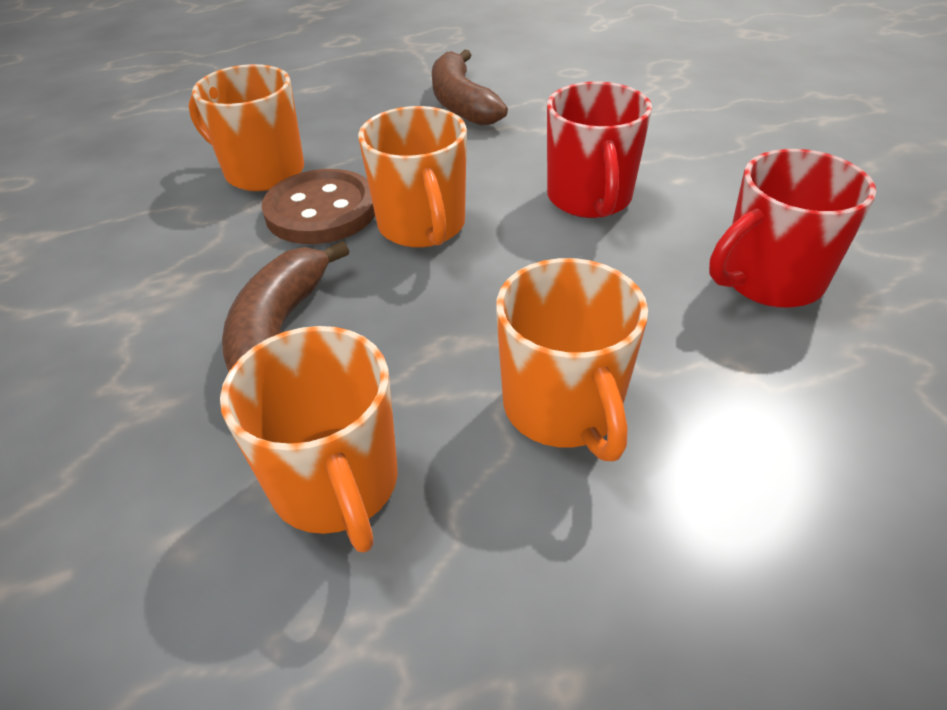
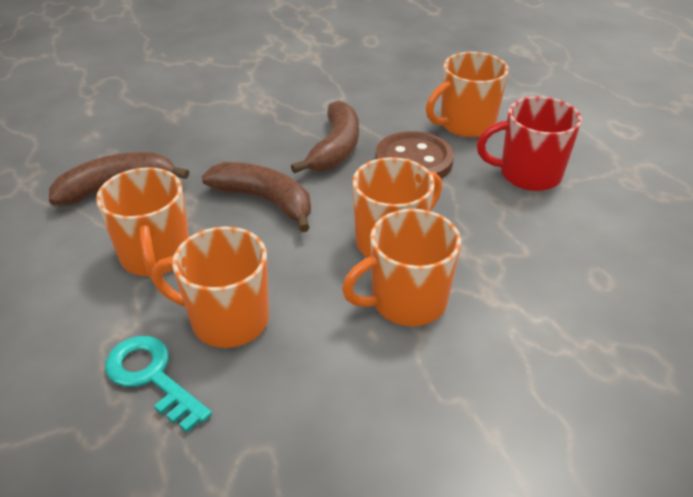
brown banana: 2 -> 3
orange mug: 4 -> 5
red mug: 2 -> 1
turquoise key: 0 -> 1

